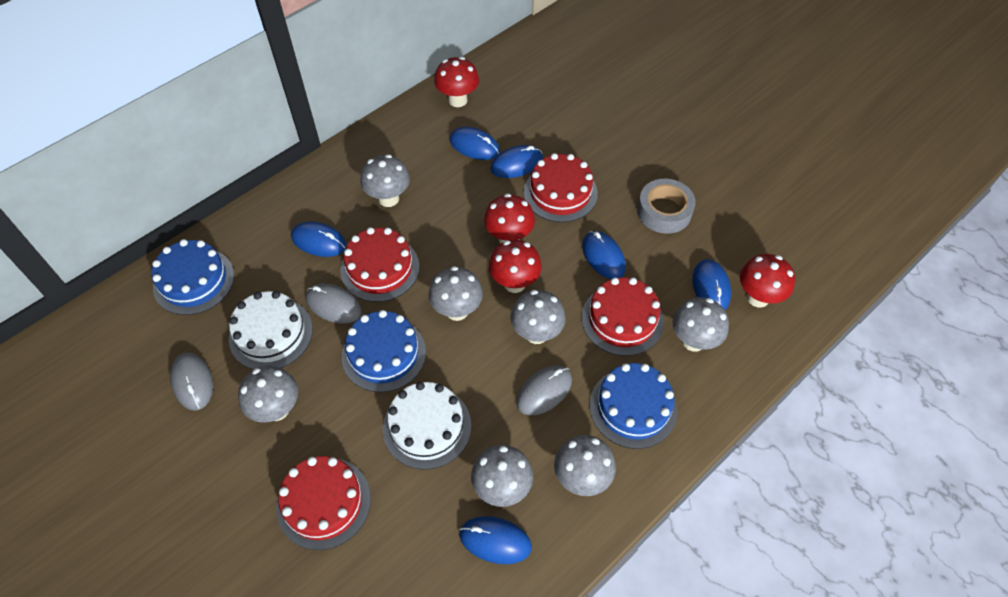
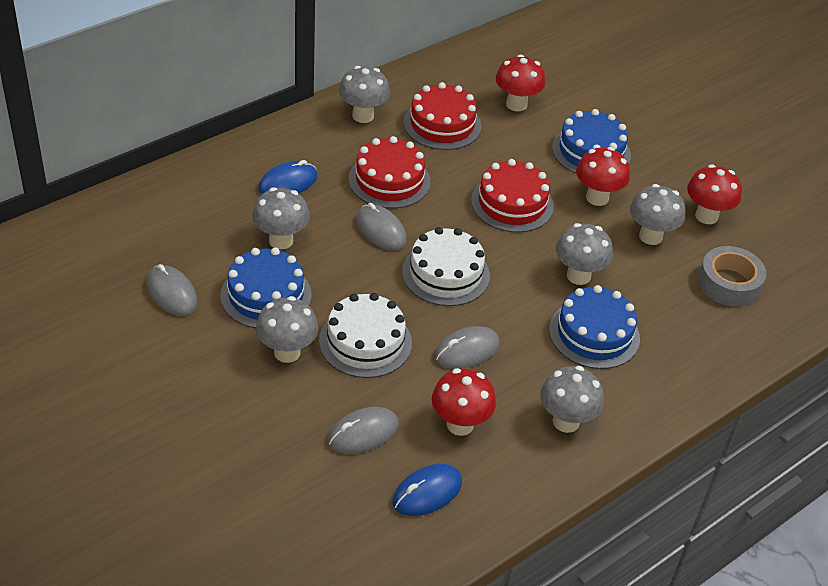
blue mouse: 6 -> 2
grey mouse: 3 -> 4
grey mushroom: 7 -> 6
red cake: 4 -> 3

